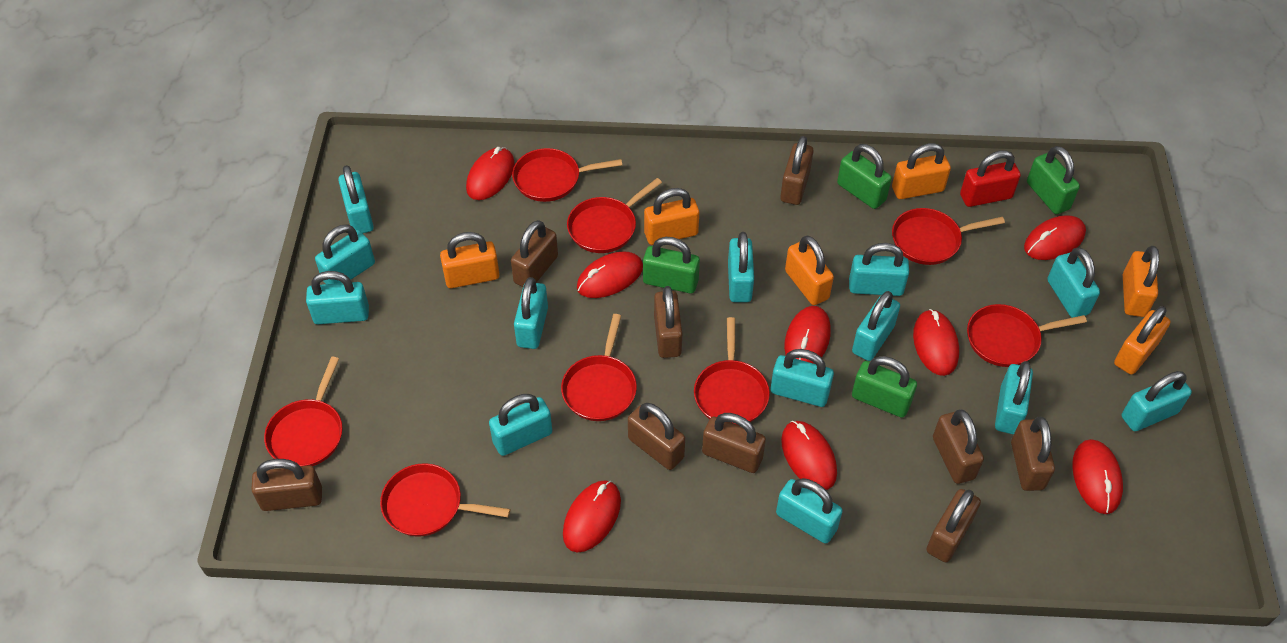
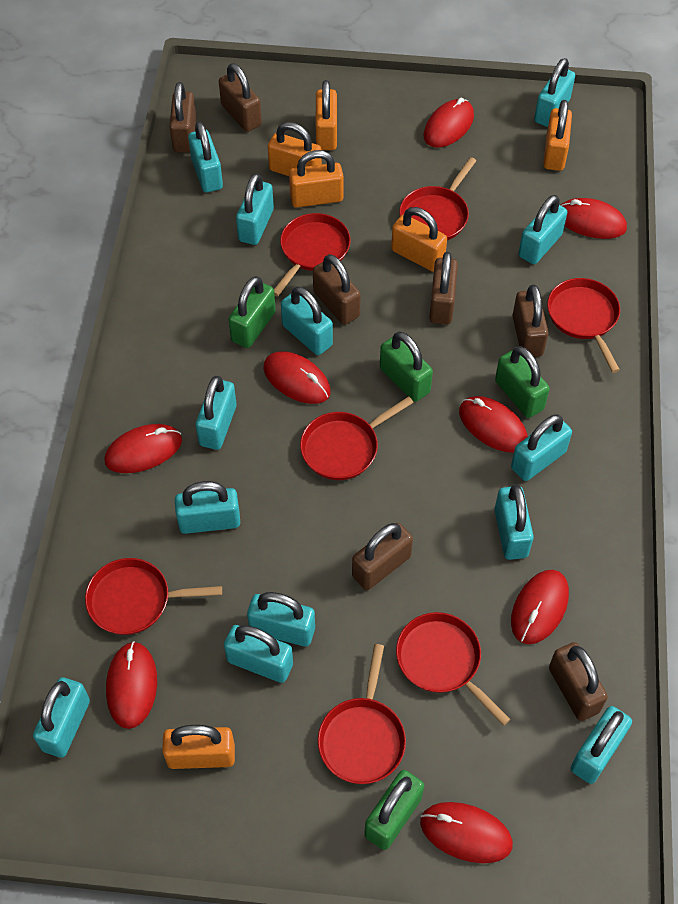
brown padlock: 9 -> 7
red padlock: 1 -> 0
red pan: 8 -> 7

